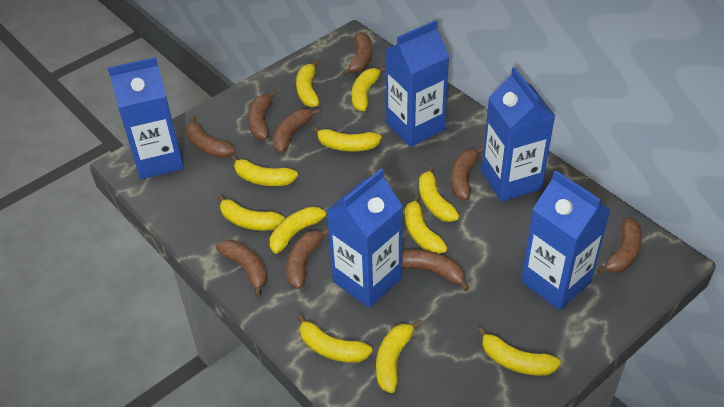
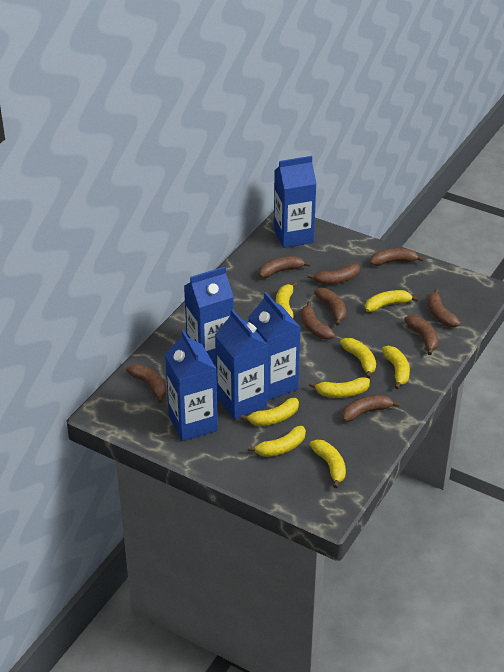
yellow banana: 11 -> 8

